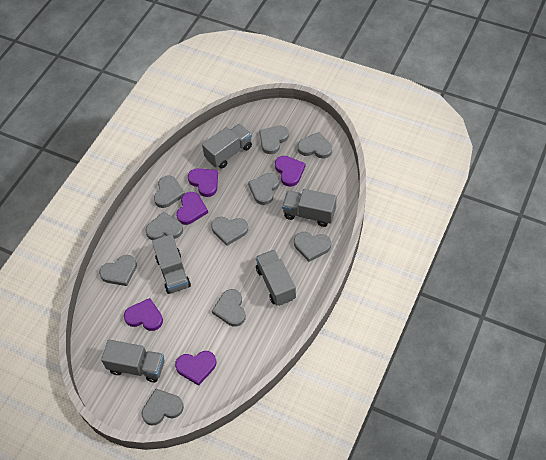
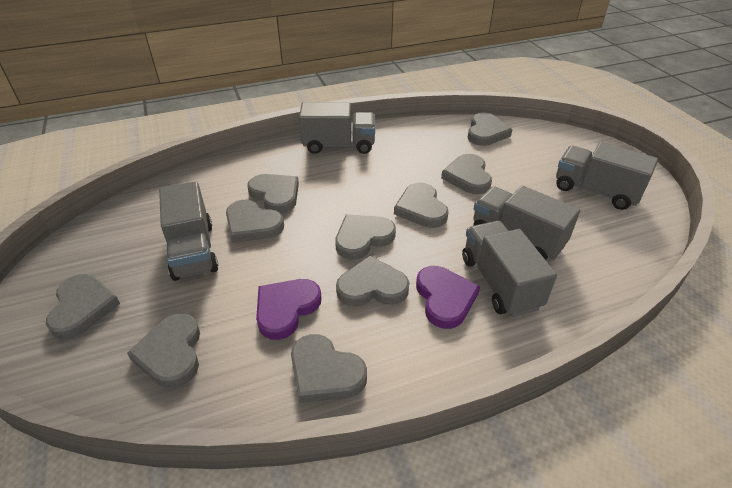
purple heart: 5 -> 2

